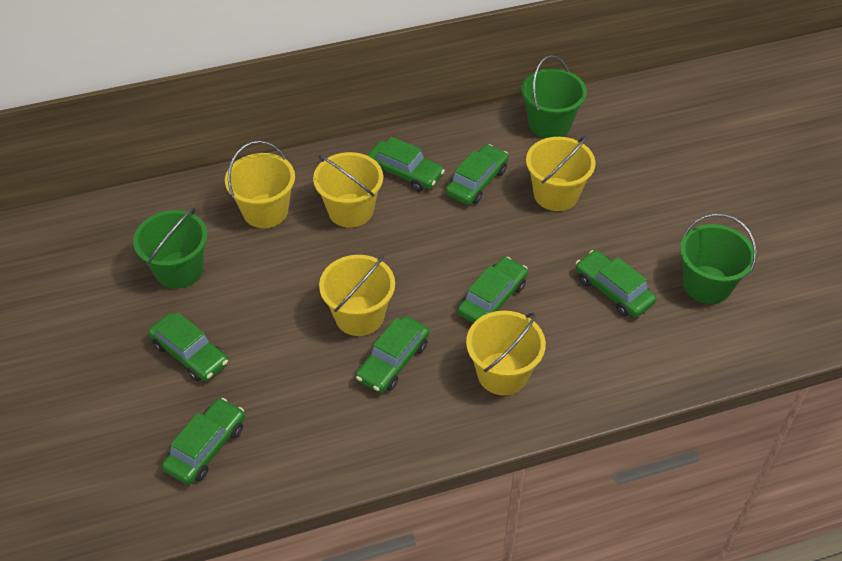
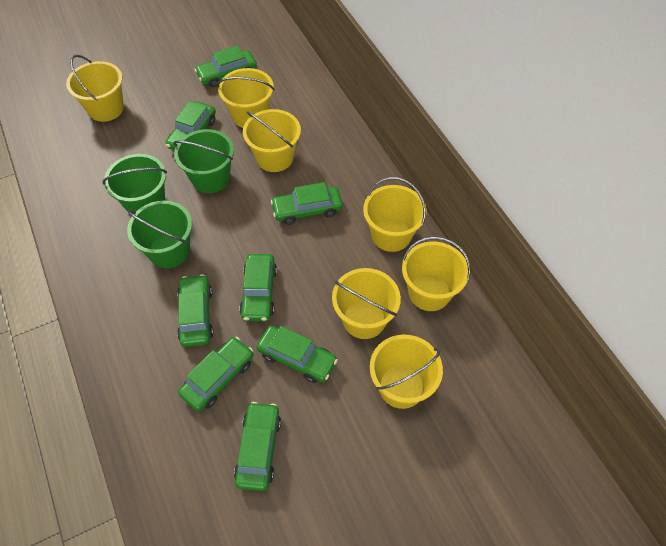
green car: 7 -> 8
yellow bucket: 5 -> 7

